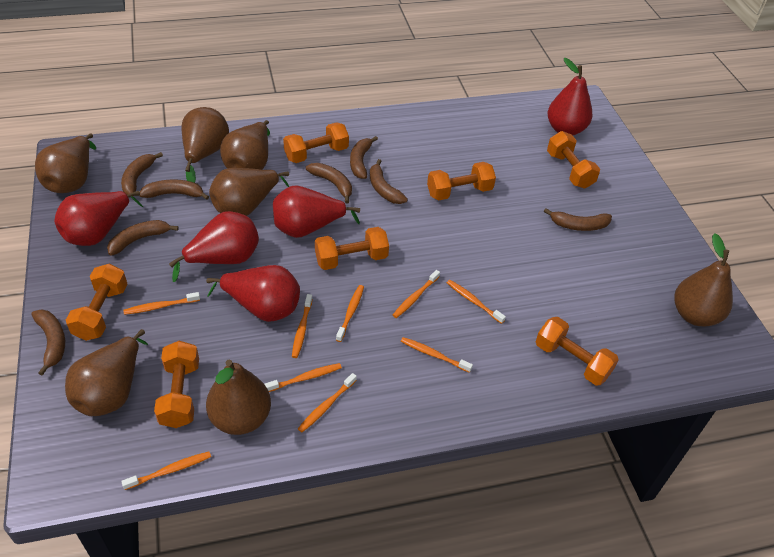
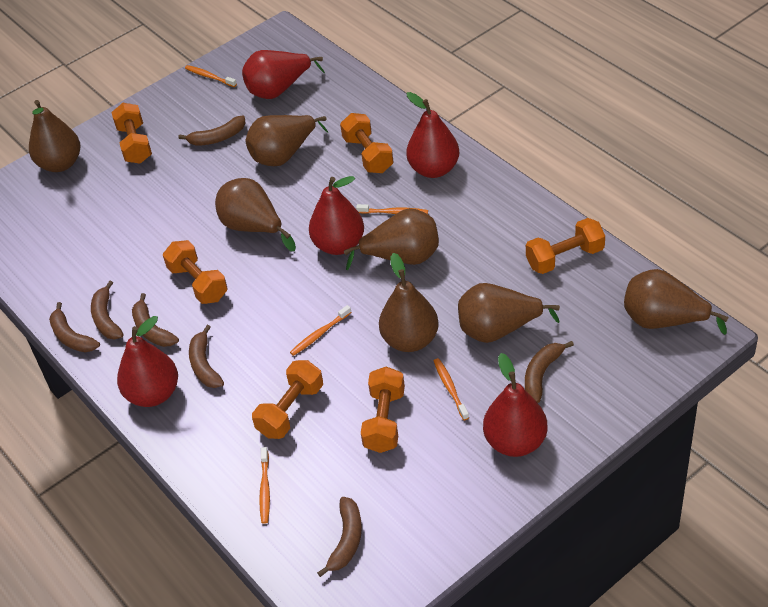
brown banana: 8 -> 7
orange dumbbell: 7 -> 6
orange toothbrush: 9 -> 5

